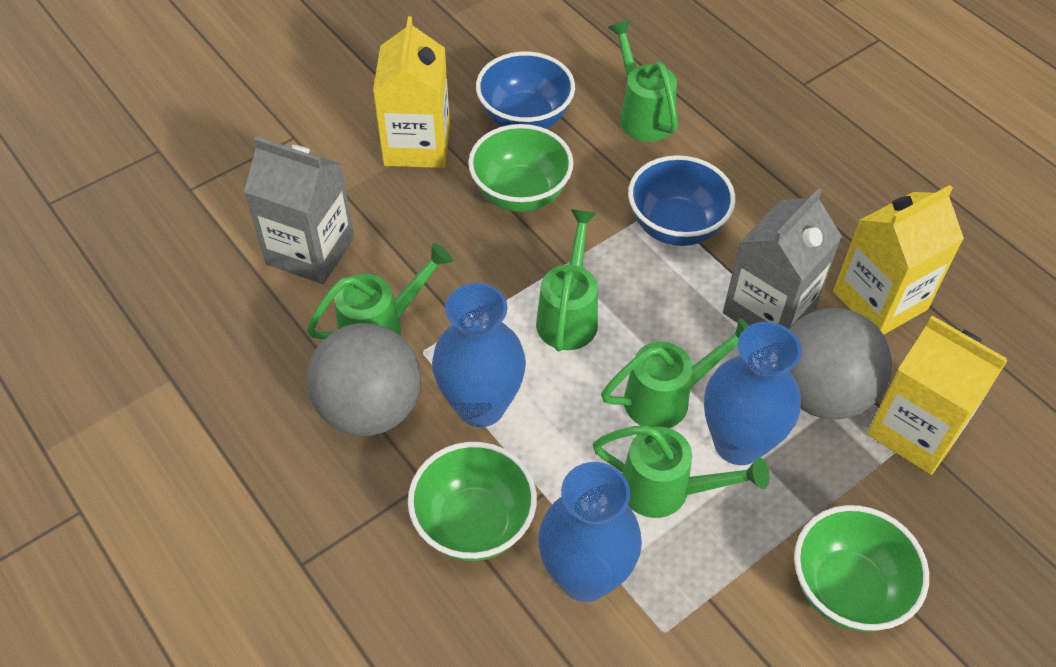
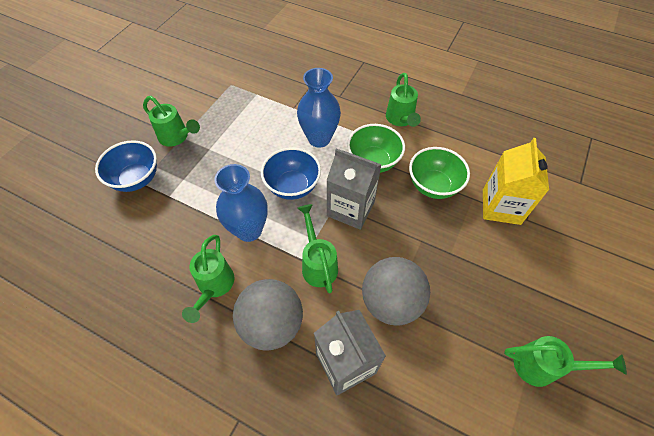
blue vase: 3 -> 2
green bowl: 3 -> 2
yellow carton: 3 -> 1

